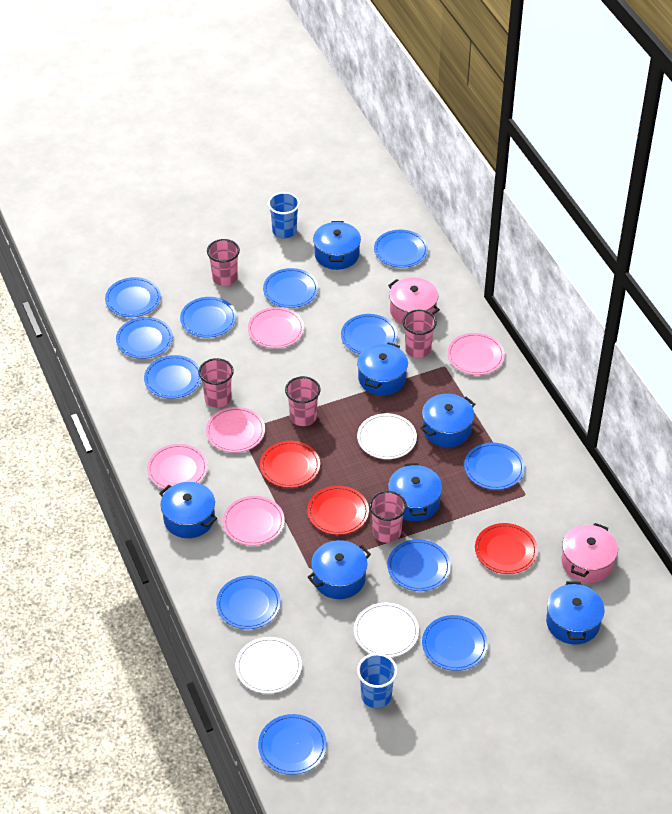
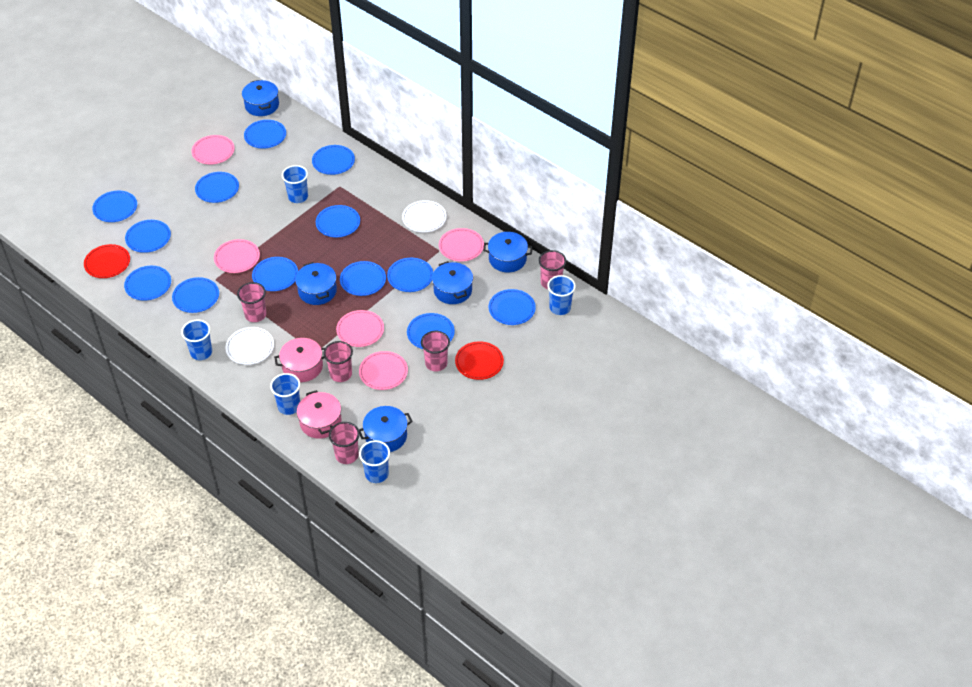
blue cup: 2 -> 5
blue plate: 12 -> 13
blue pot: 7 -> 5
red plate: 3 -> 2
white plate: 3 -> 2

